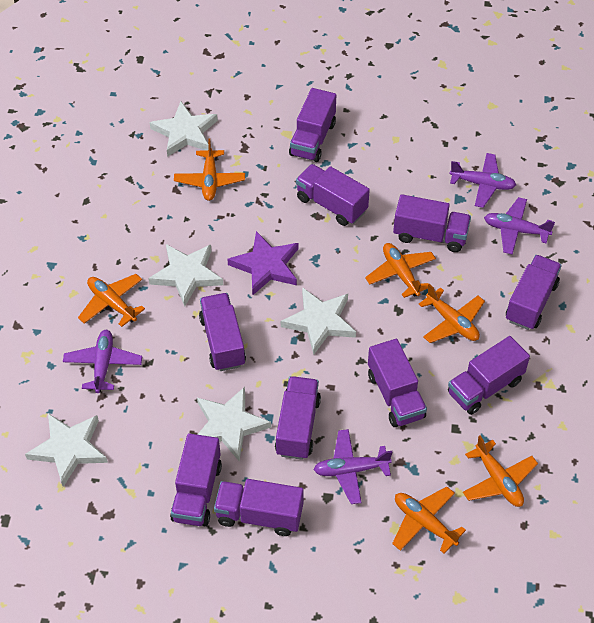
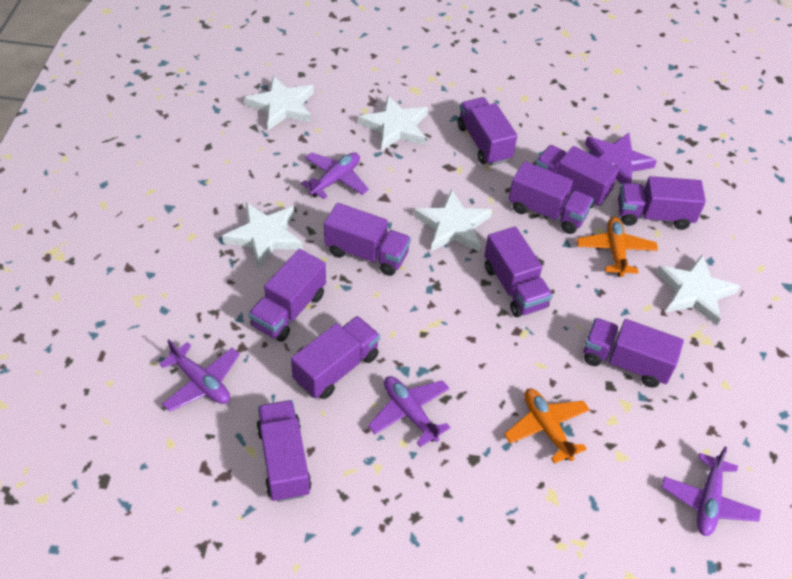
orange plane: 6 -> 2

